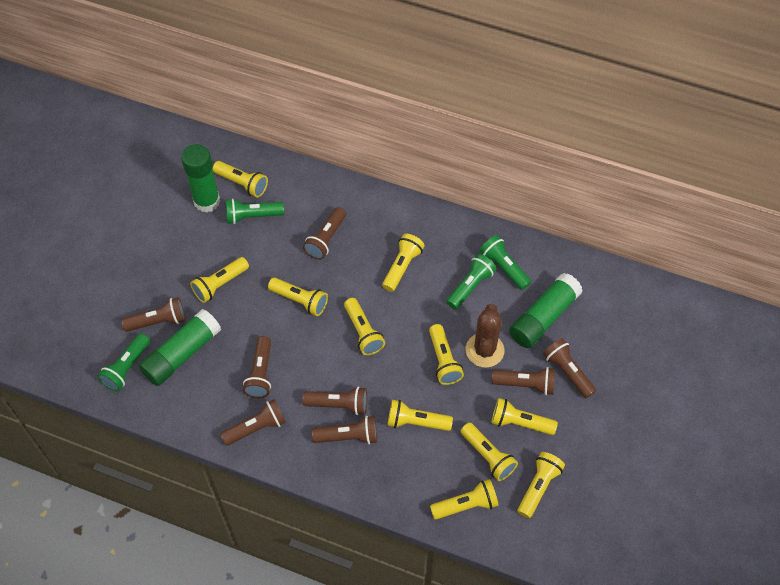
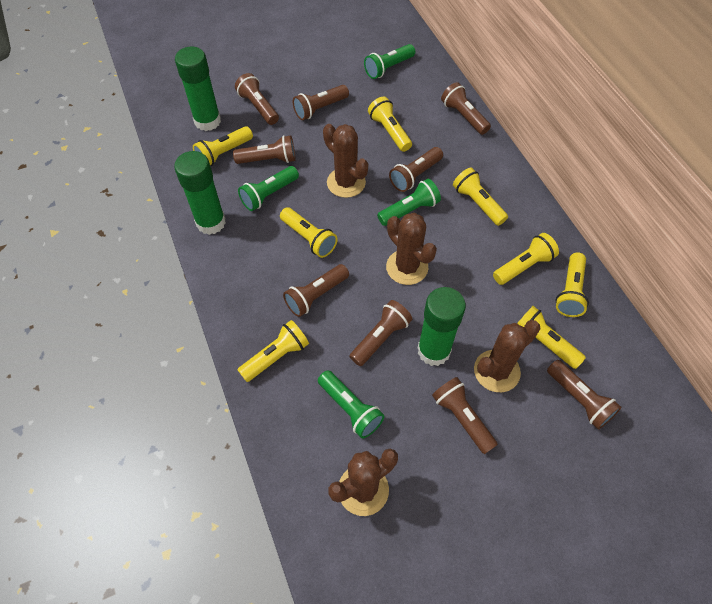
brown cactus: 1 -> 4
brown flashlight: 8 -> 9
yellow flashlight: 11 -> 8

